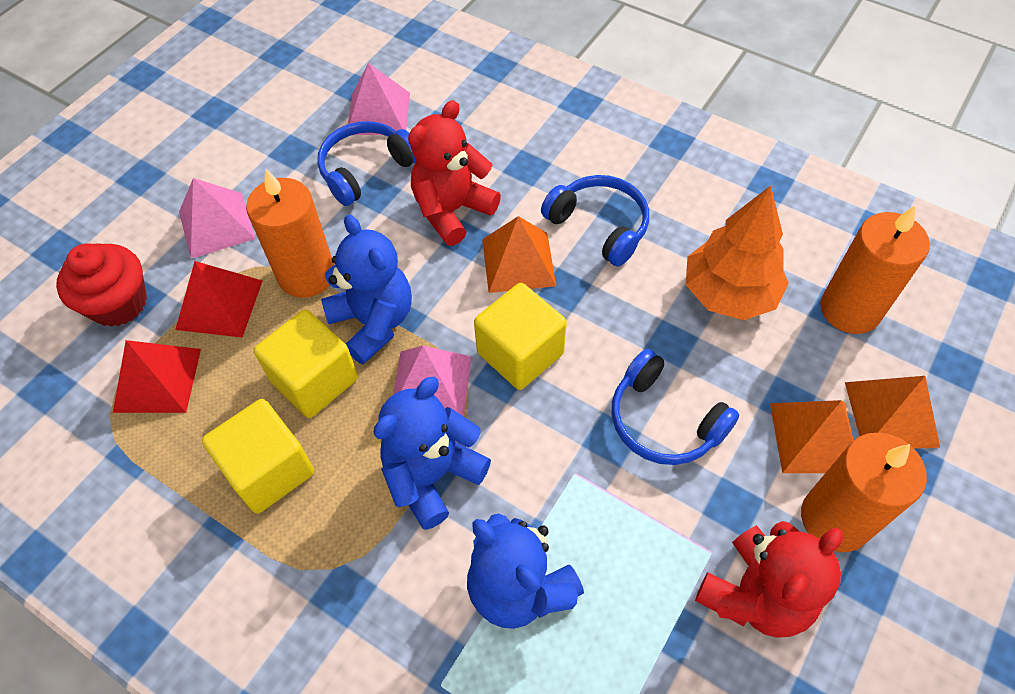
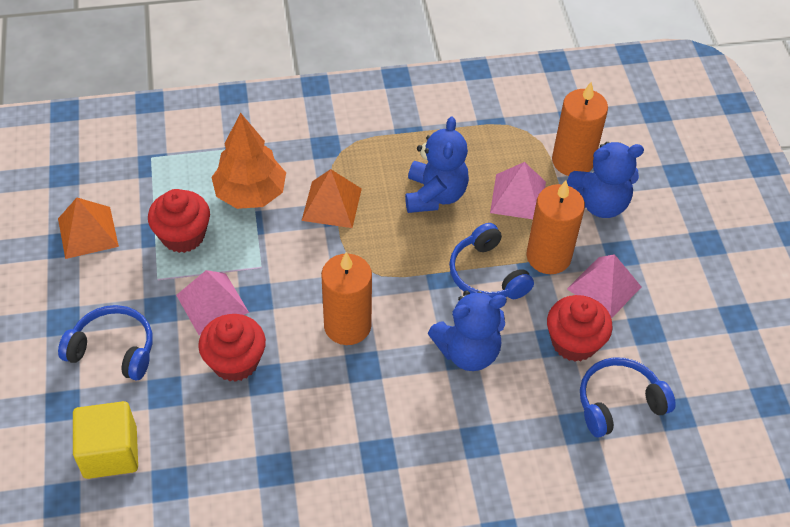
orange pyramid: 3 -> 2
red cupcake: 1 -> 3
red pyramid: 2 -> 0
red teddy bear: 2 -> 0
yellow cube: 3 -> 1

